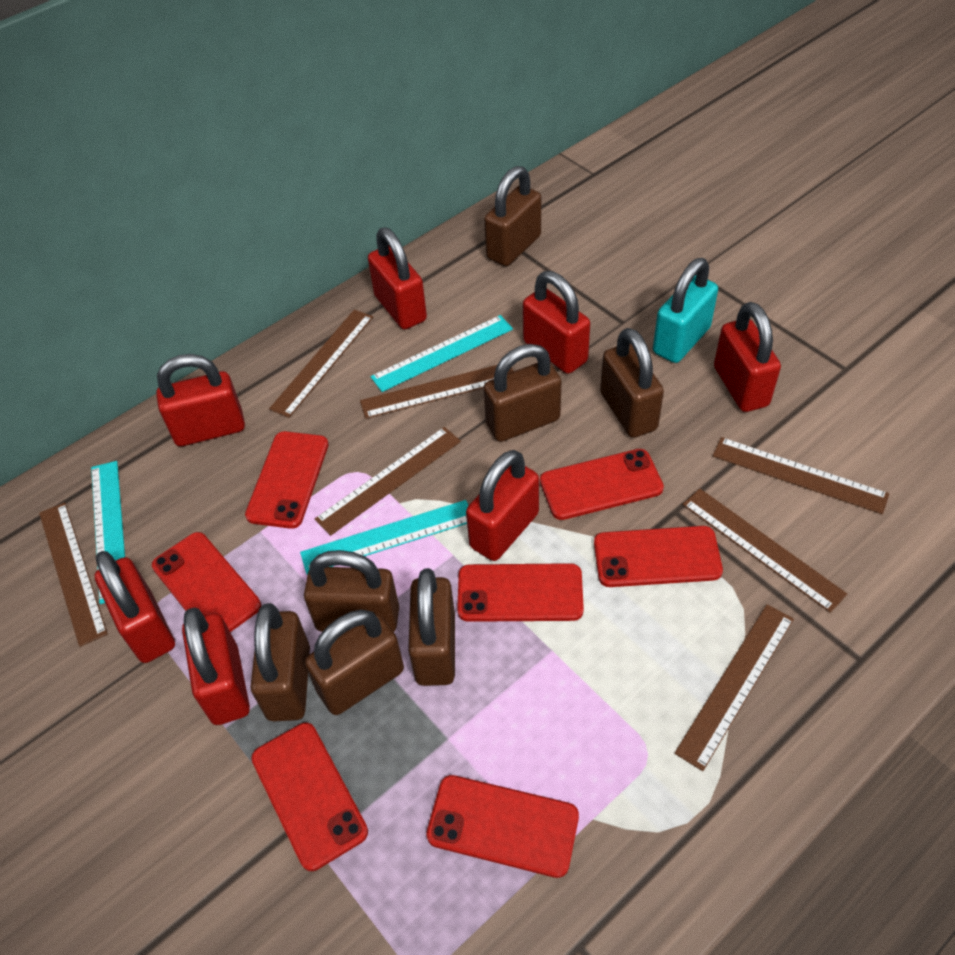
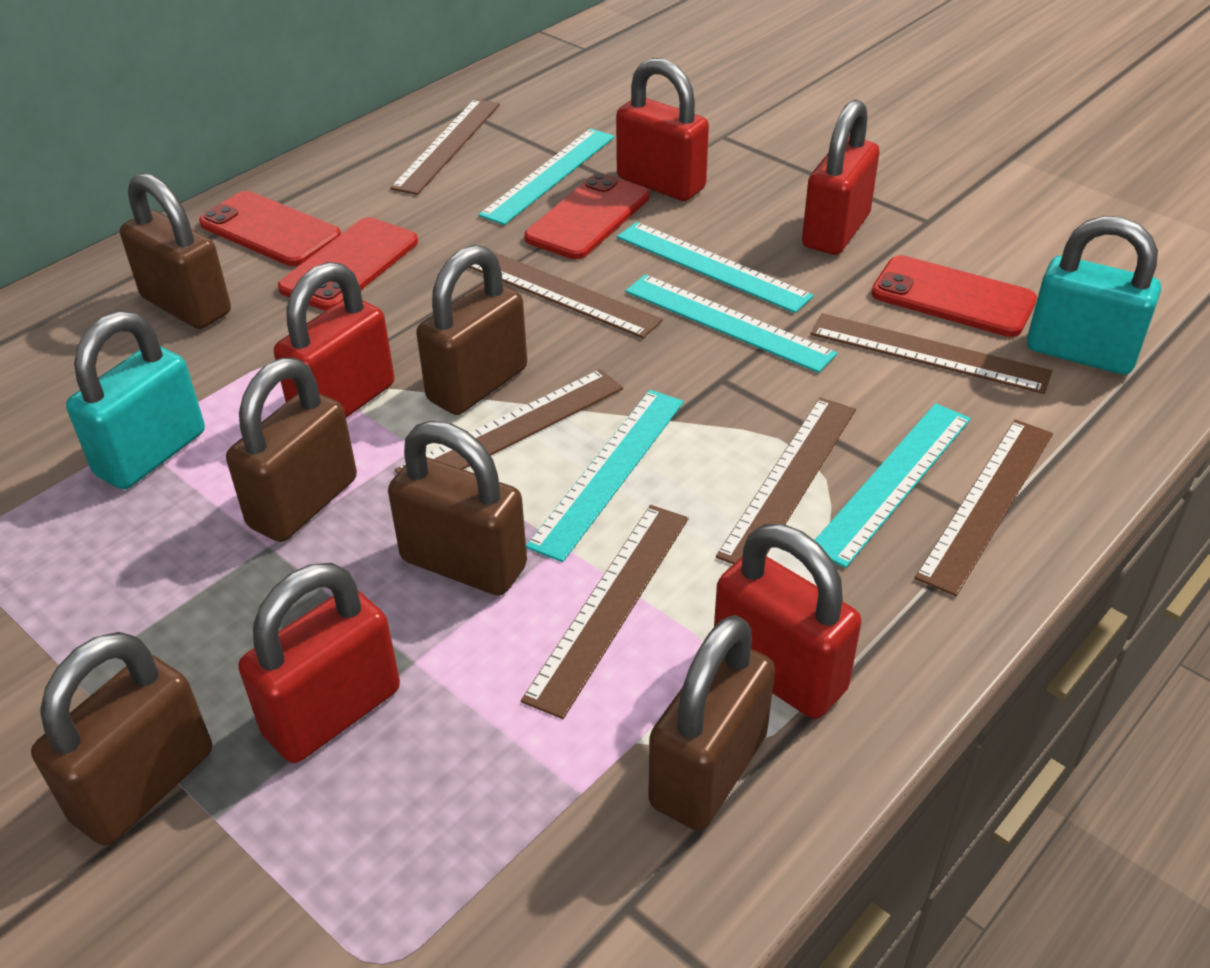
brown padlock: 7 -> 6
red padlock: 7 -> 5
red phone: 7 -> 4
turquoise padlock: 1 -> 2
turquoise ruler: 3 -> 5

